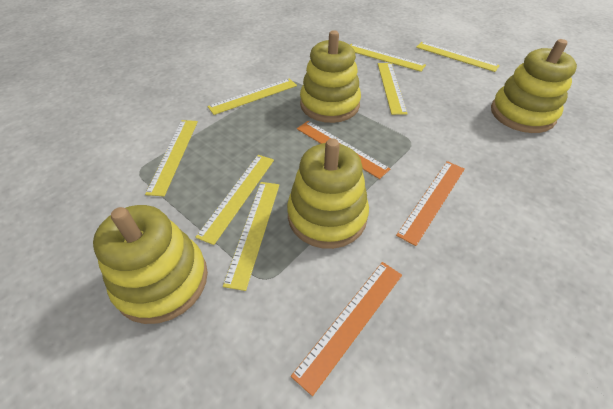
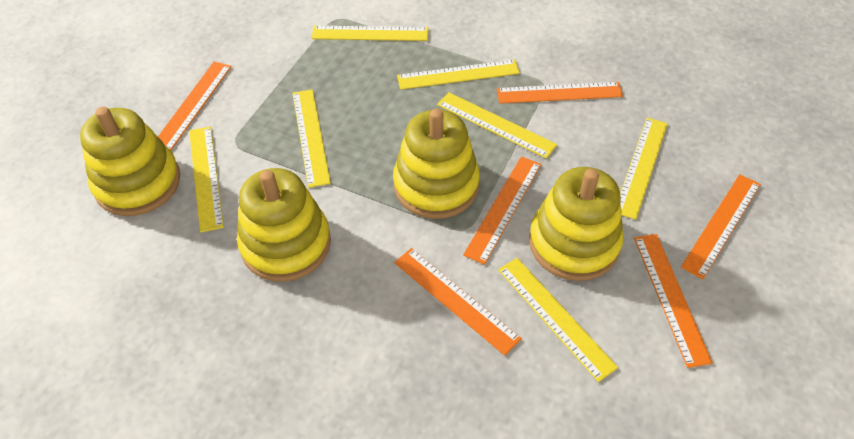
orange ruler: 3 -> 6

